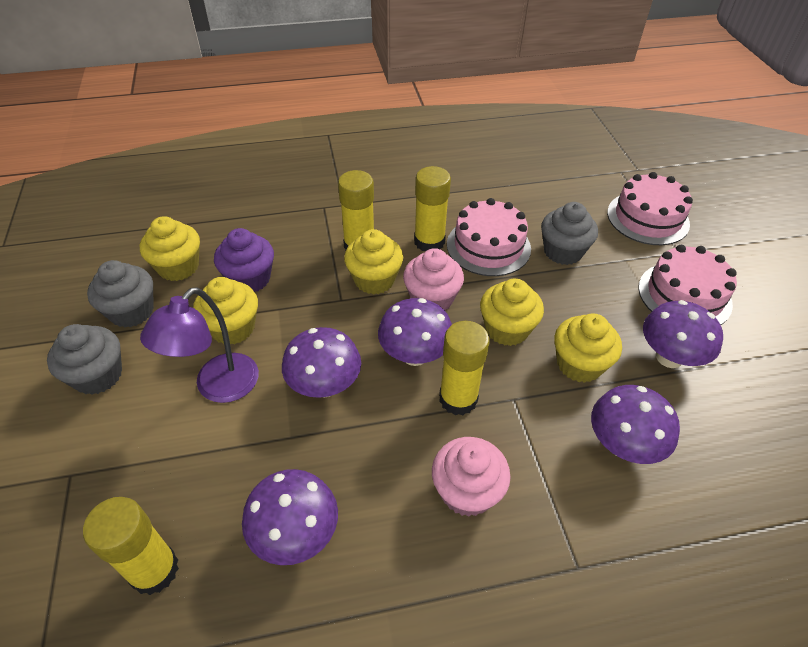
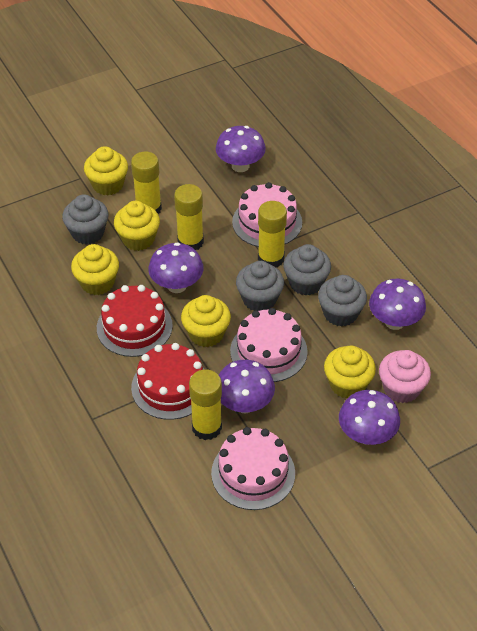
grey cupcake: 3 -> 4
pink cupcake: 2 -> 1
purple cupcake: 1 -> 0
purple lamp: 1 -> 0
red cake: 0 -> 2

